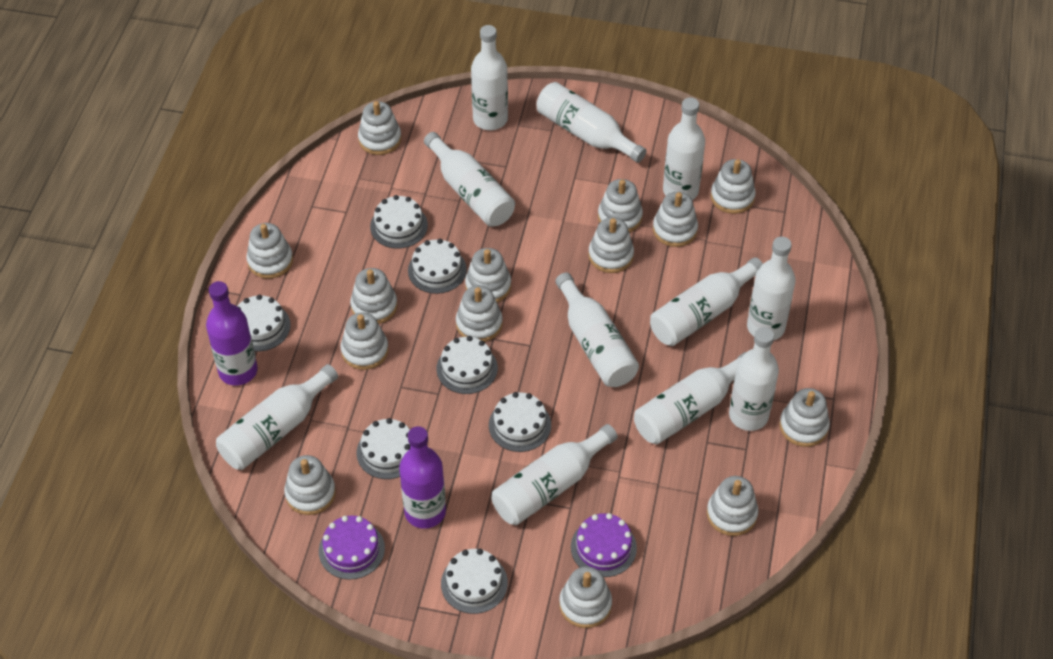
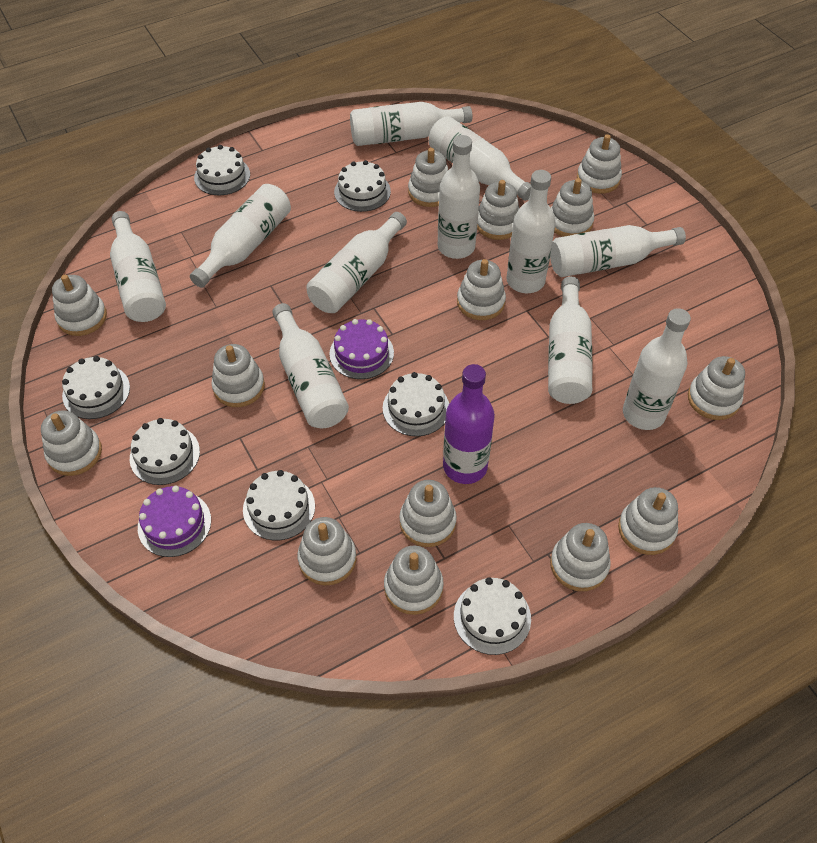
purple bottle: 2 -> 1

